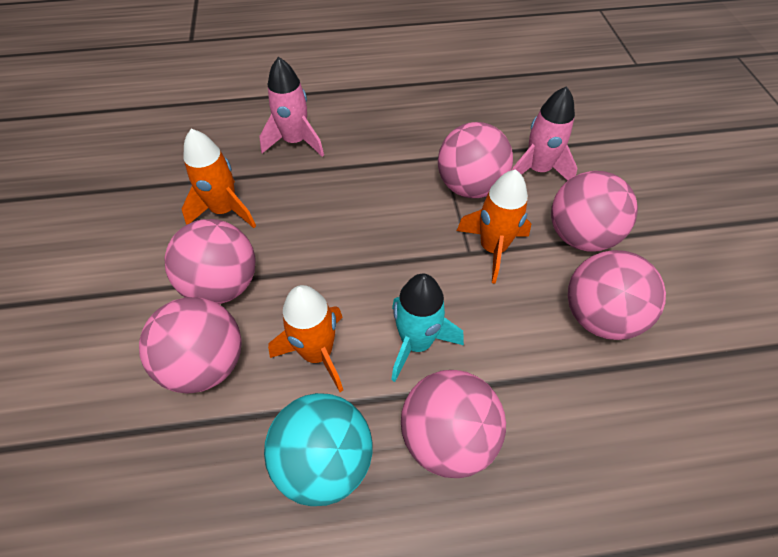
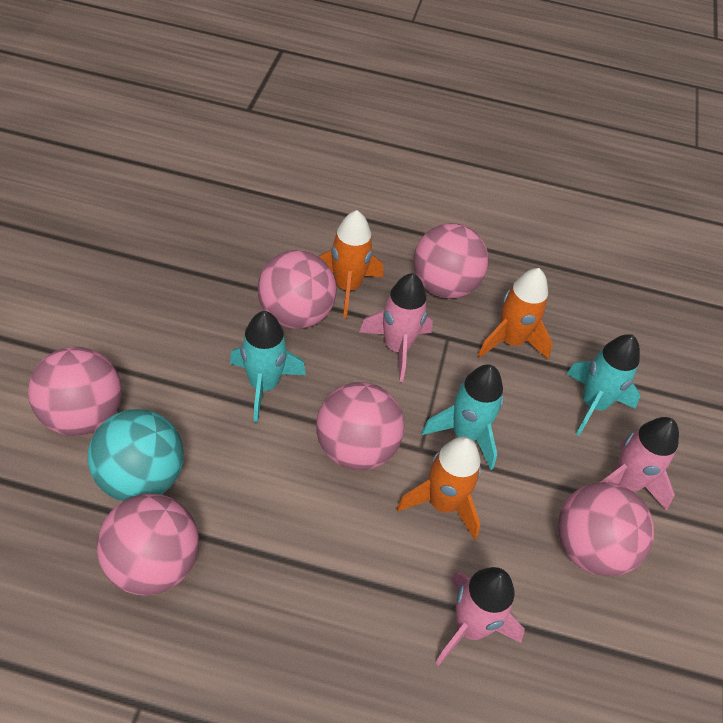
pink rocket: 2 -> 3
turquoise rocket: 1 -> 3

